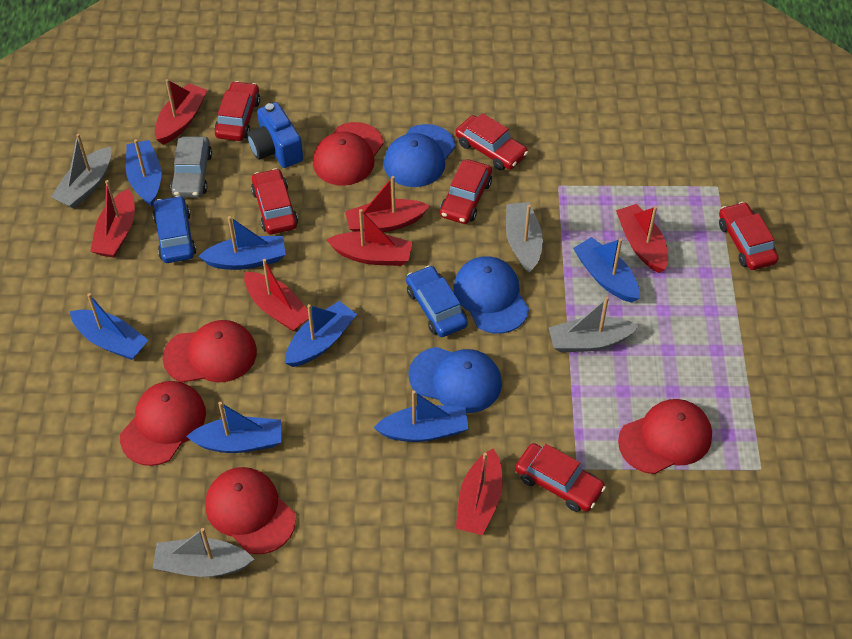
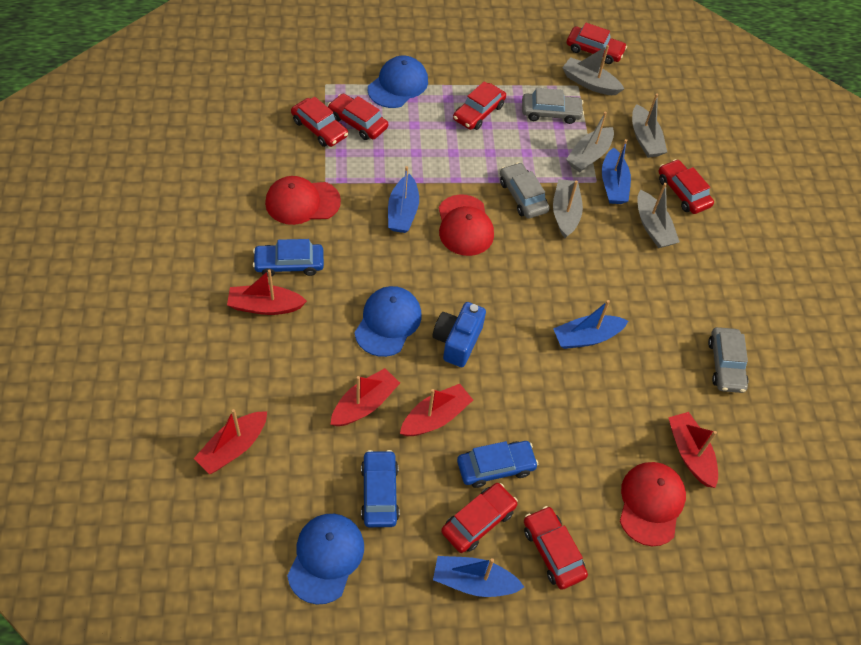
blue boat: 7 -> 4
blue car: 2 -> 3
grey boat: 4 -> 5
grey car: 1 -> 3
red boat: 7 -> 5
red cap: 5 -> 3
red car: 6 -> 7

